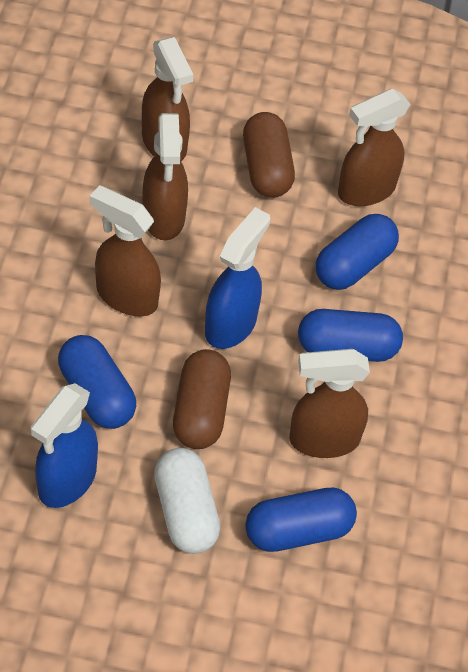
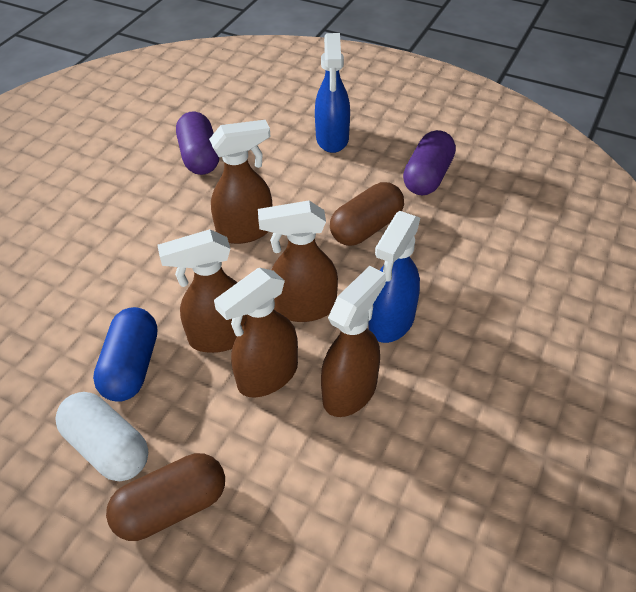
blue capsule: 4 -> 1
purple capsule: 0 -> 2

